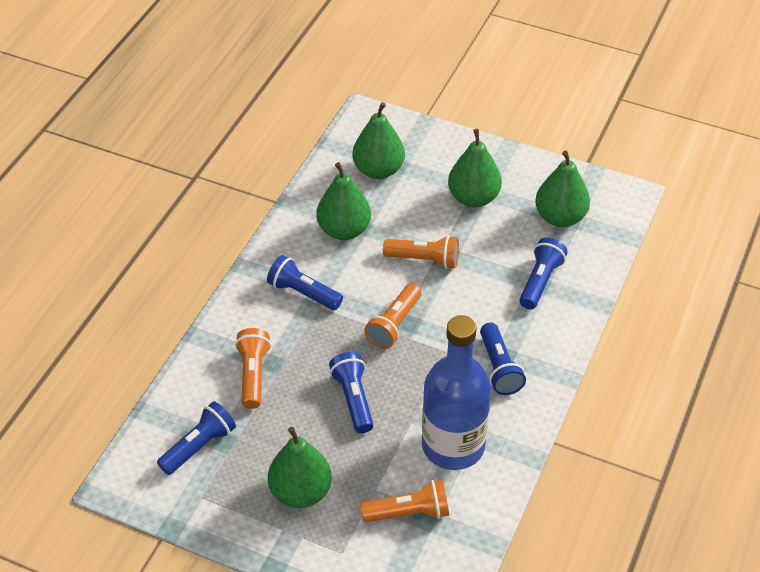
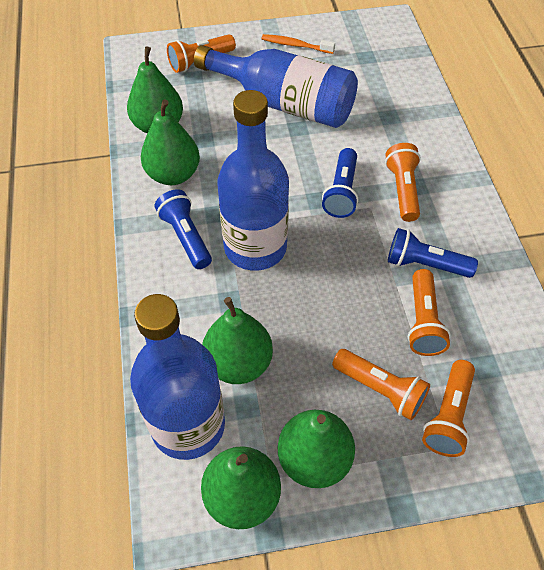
blue bottle: 1 -> 3
blue flashlight: 5 -> 3
orange flashlight: 4 -> 5
orange toothbrush: 0 -> 1

